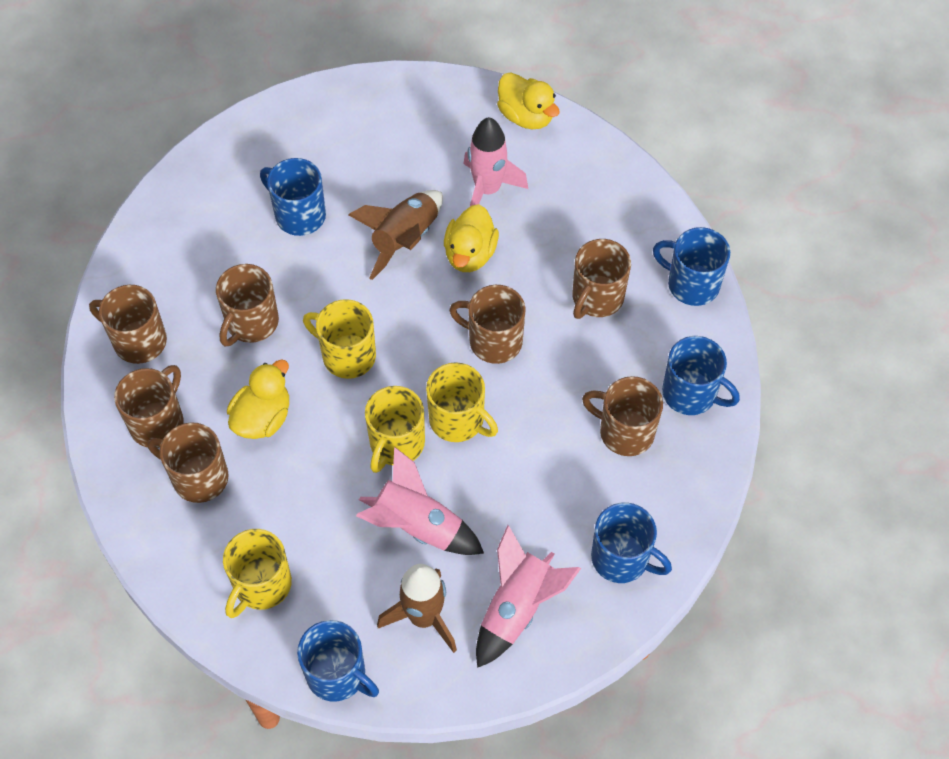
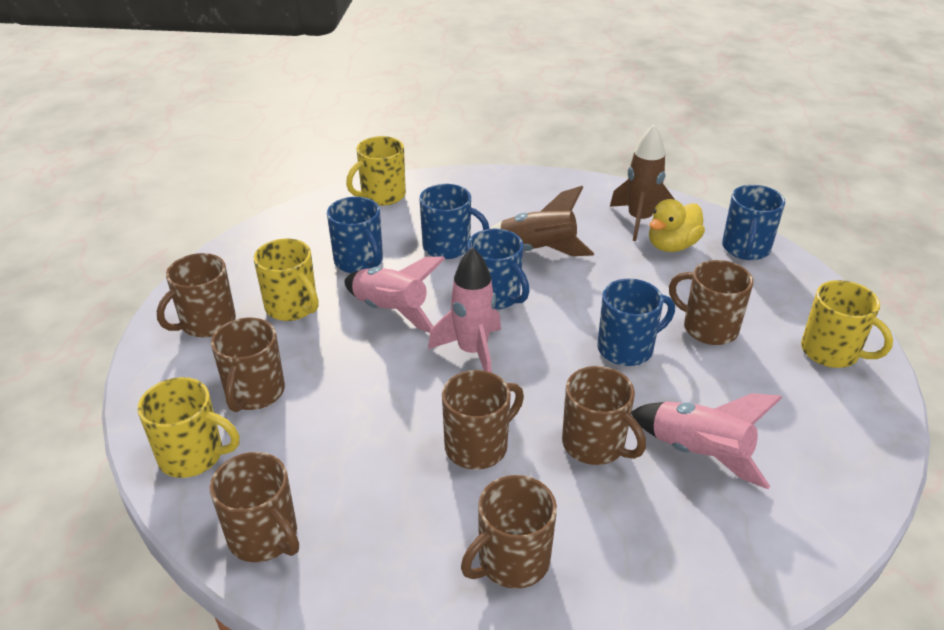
yellow duck: 3 -> 1

